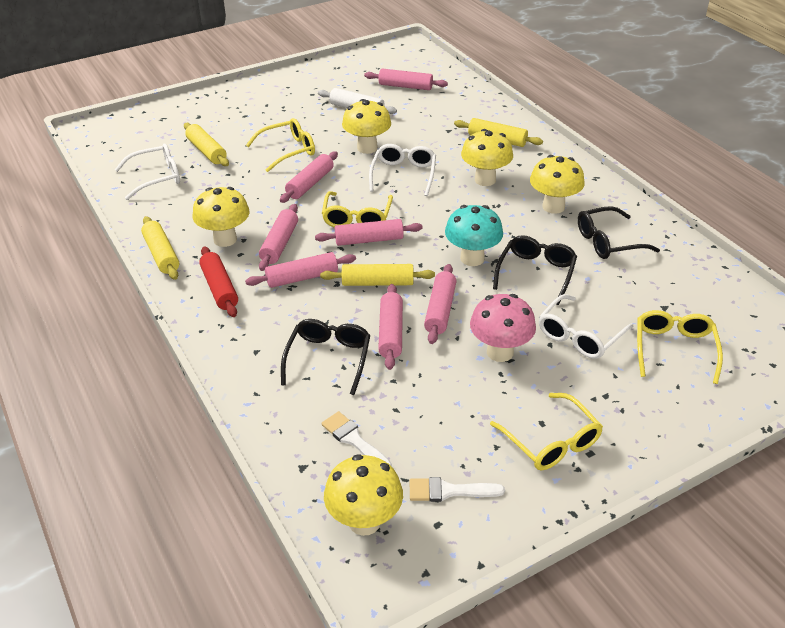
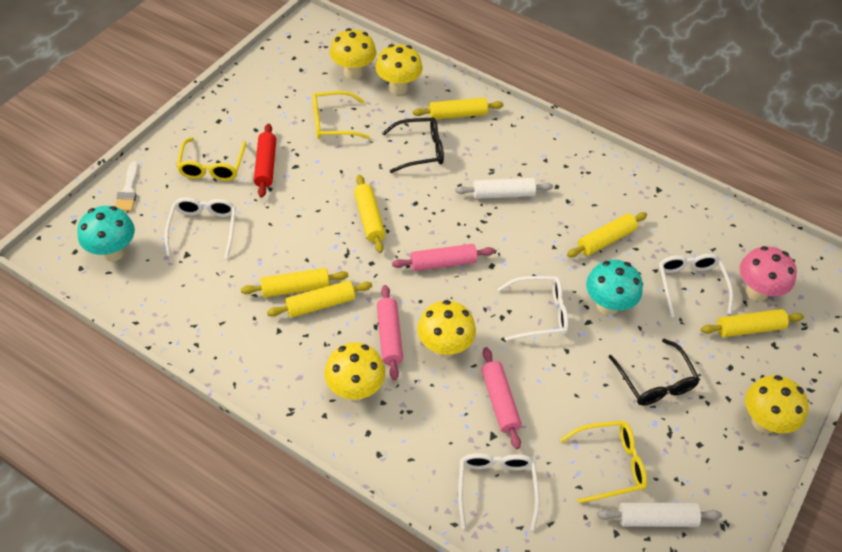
black glasses: 3 -> 2
pink rolling pin: 7 -> 3
turquoise mushroom: 1 -> 2
white brush: 2 -> 1
white glasses: 3 -> 4
white rolling pin: 1 -> 2
yellow glasses: 4 -> 3
yellow rolling pin: 4 -> 6

